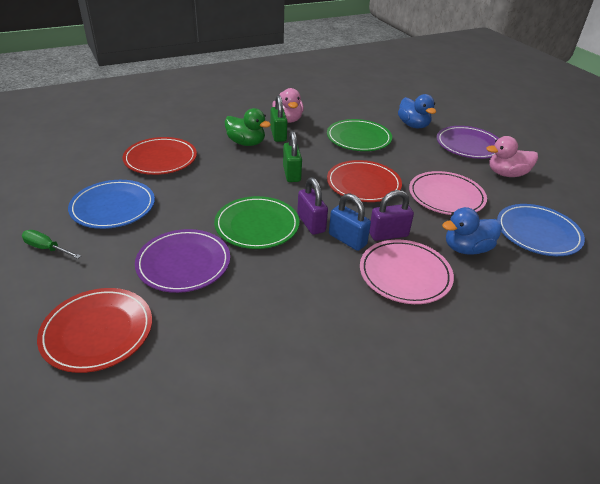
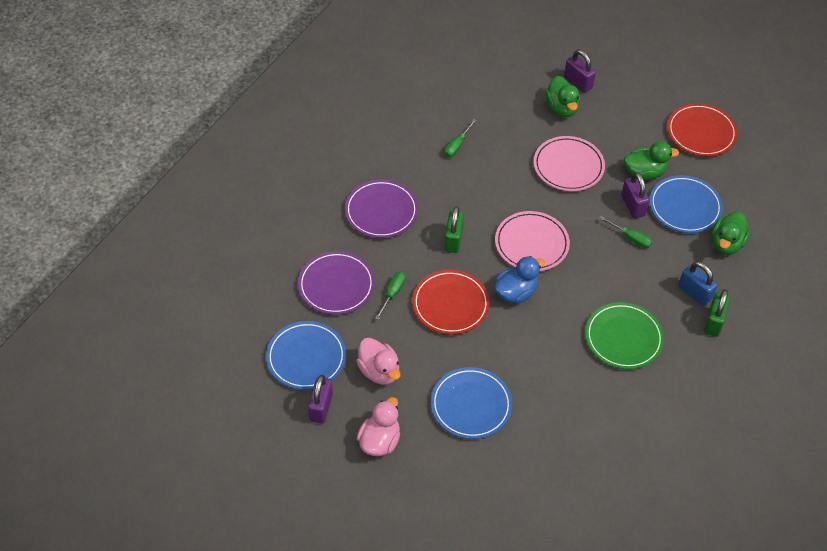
blue duck: 2 -> 1
blue plate: 2 -> 3
green duck: 1 -> 3
green plate: 2 -> 1
green screwdriver: 1 -> 3
purple padlock: 2 -> 3
red plate: 3 -> 2

